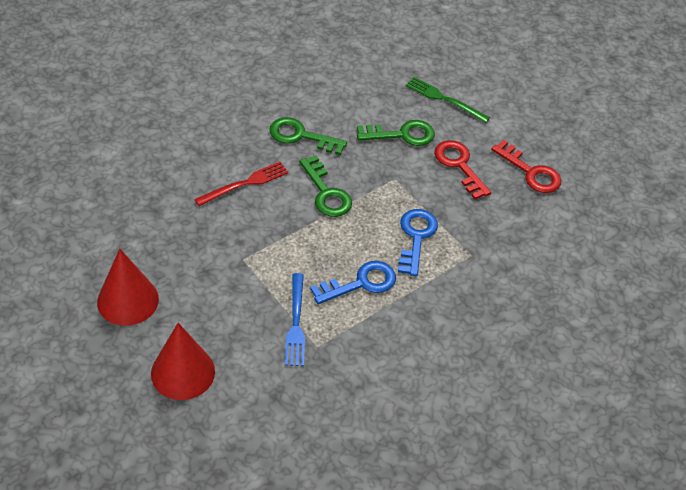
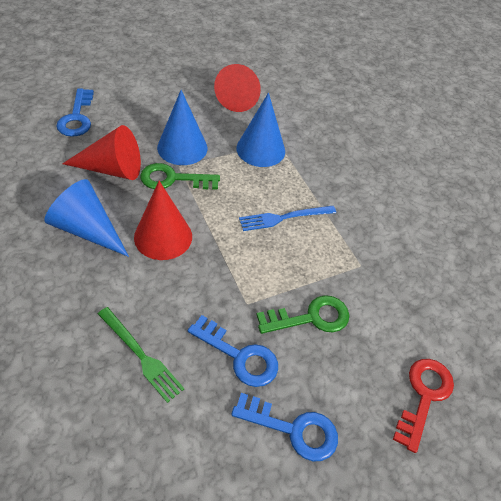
blue cone: 0 -> 3
blue key: 2 -> 3
green key: 3 -> 2
red cone: 2 -> 3
red fork: 1 -> 0
red key: 2 -> 1

